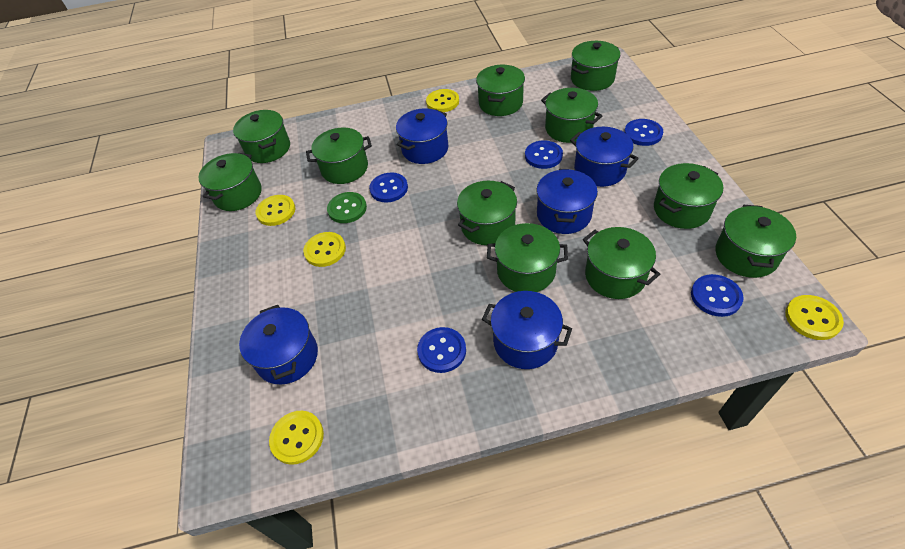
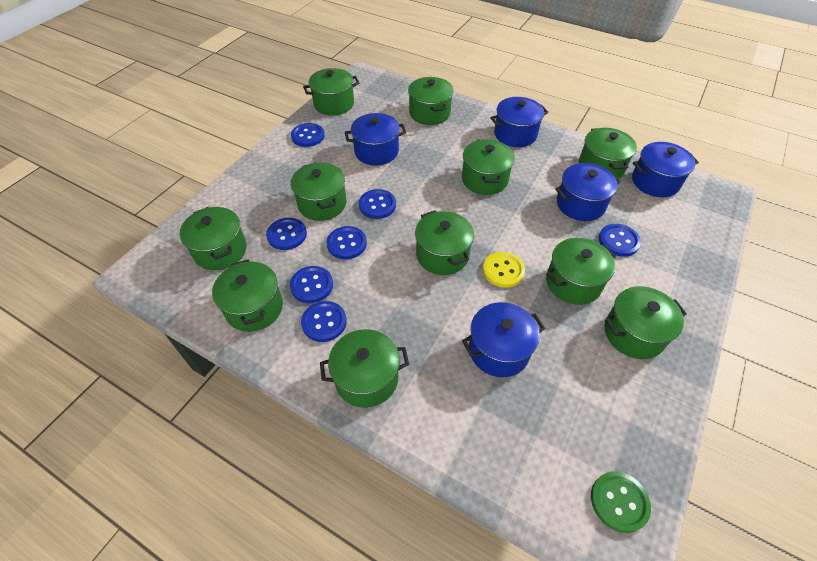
blue button: 5 -> 7
yellow button: 5 -> 1

